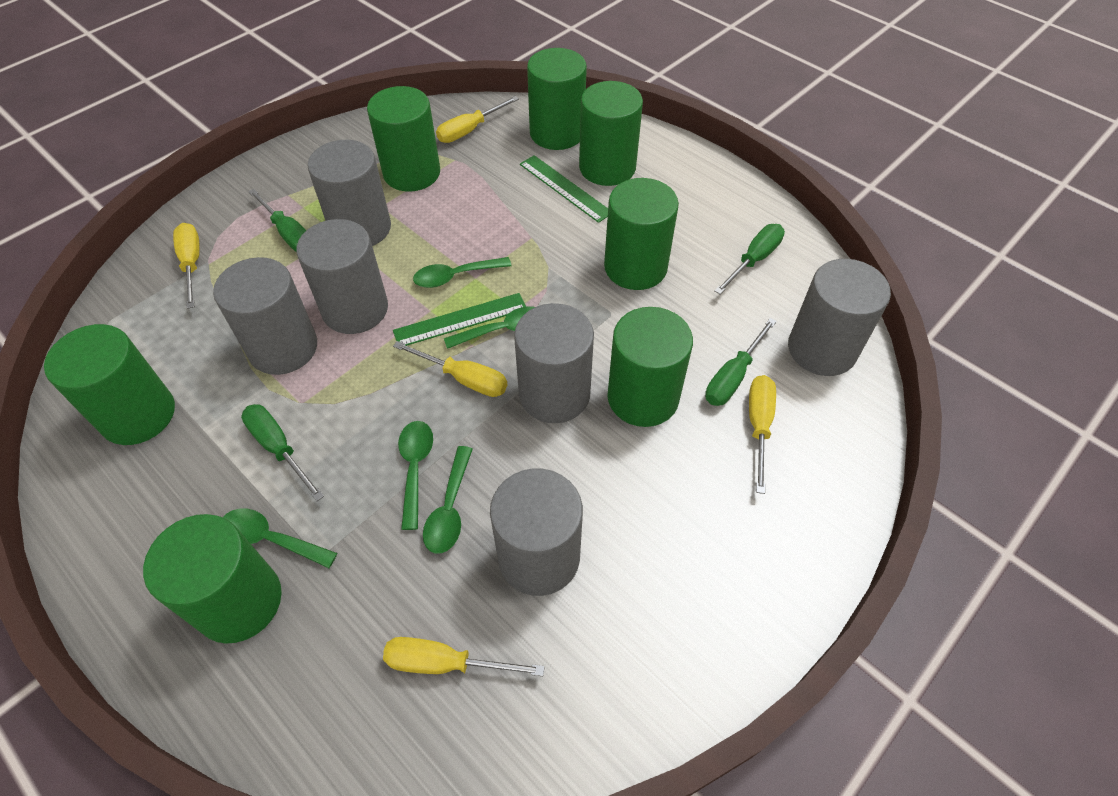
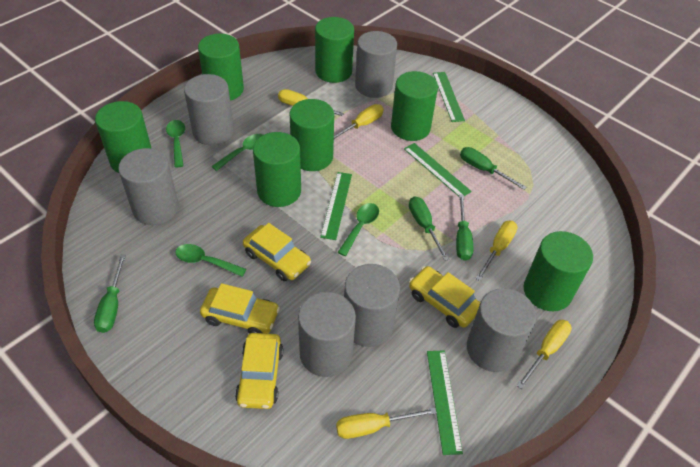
green ruler: 2 -> 4
green spoon: 5 -> 4
yellow car: 0 -> 4

